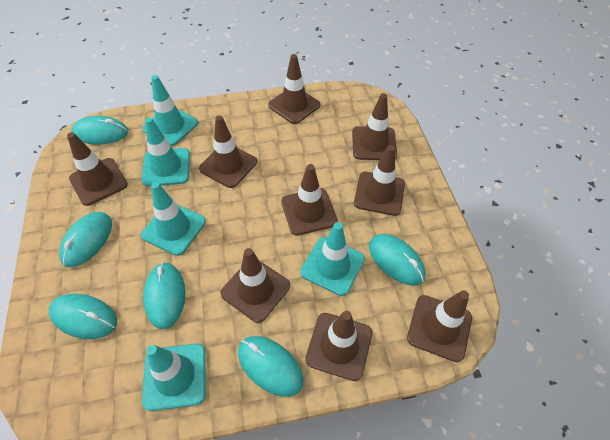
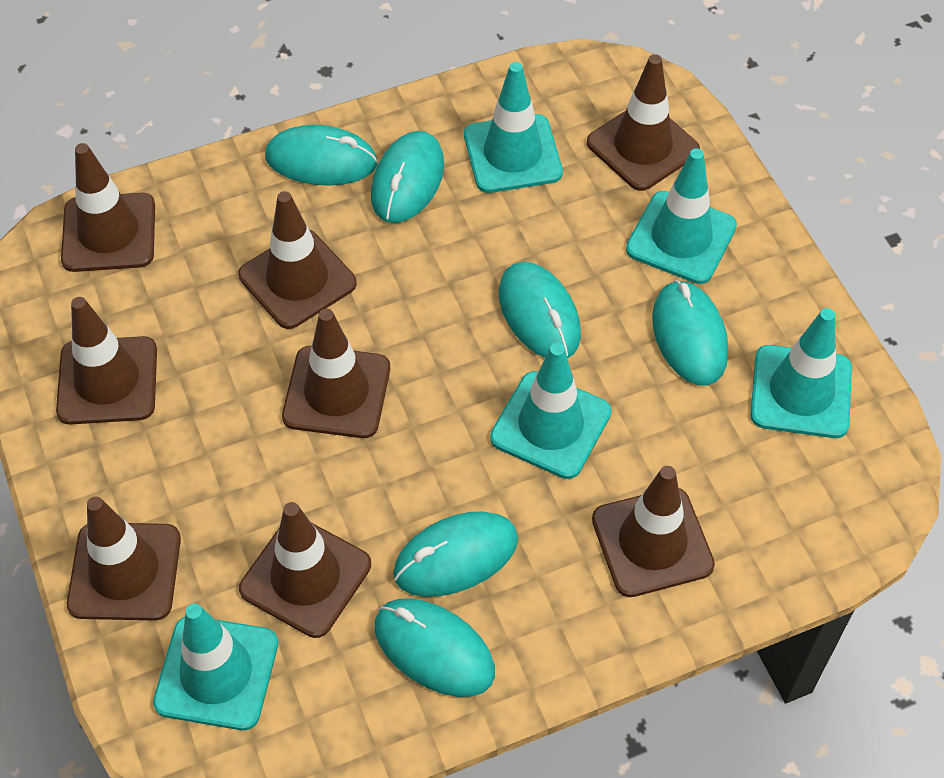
brown traffic cone: 9 -> 8

